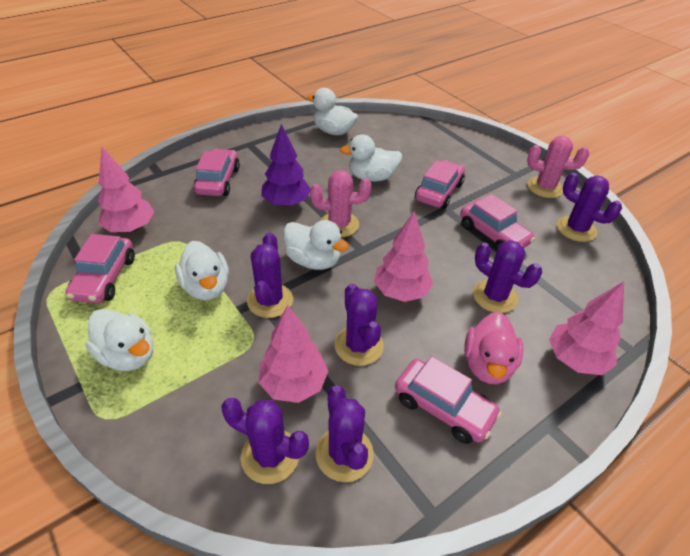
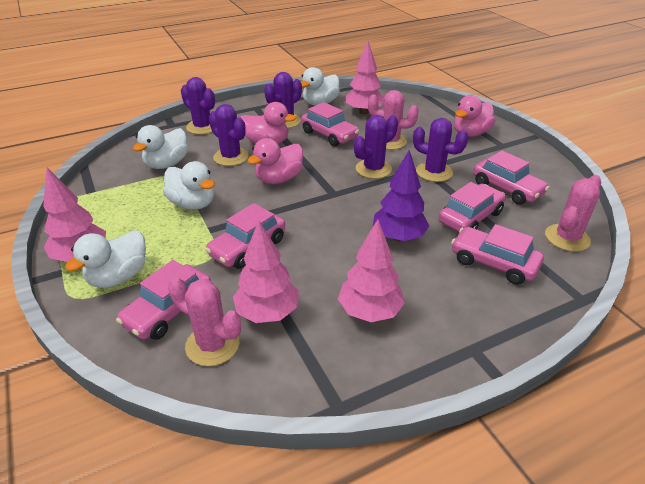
pink cactus: 2 -> 3
pink car: 5 -> 6
pink duck: 1 -> 3
purple cactus: 6 -> 5
white duck: 5 -> 4

